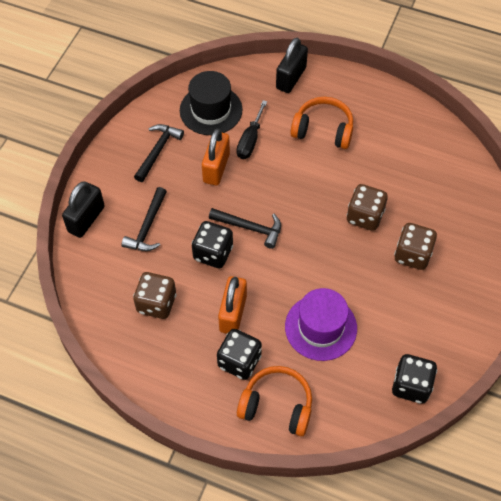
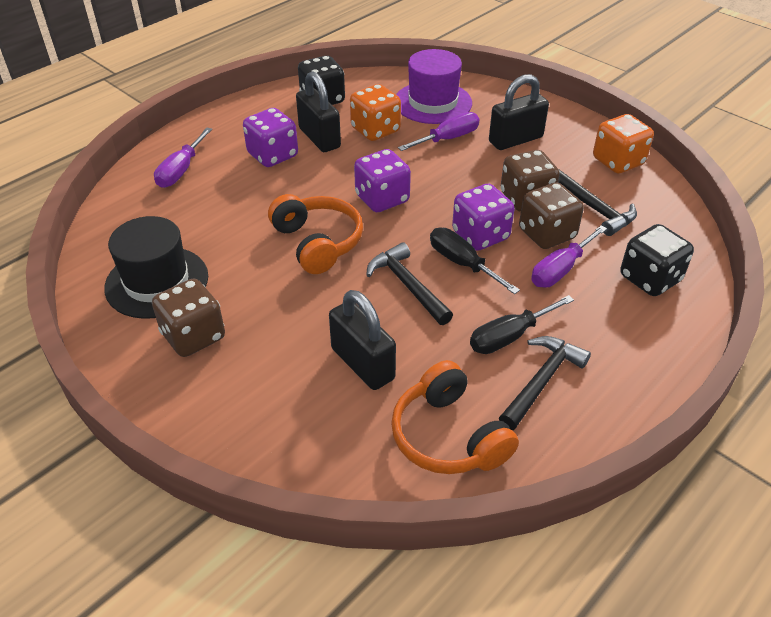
black dice: 3 -> 2
black padlock: 2 -> 3
black screwdriver: 1 -> 2
orange dice: 0 -> 2
orange padlock: 2 -> 0
purple dice: 0 -> 3
purple screwdriver: 0 -> 3

